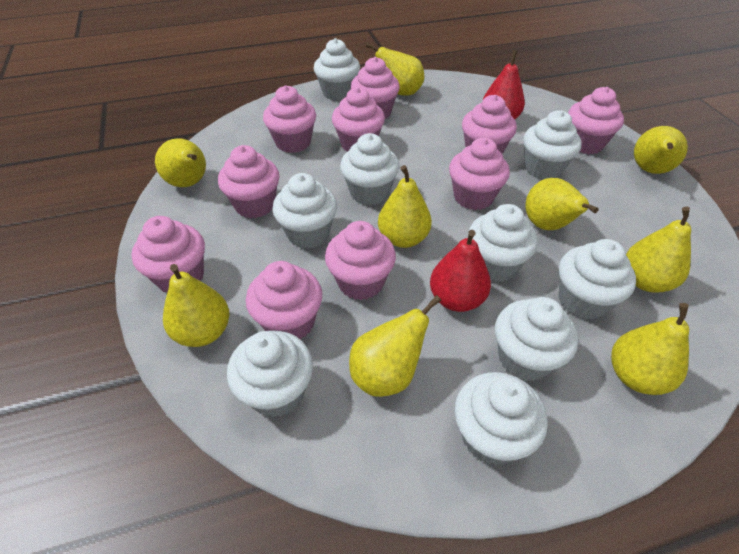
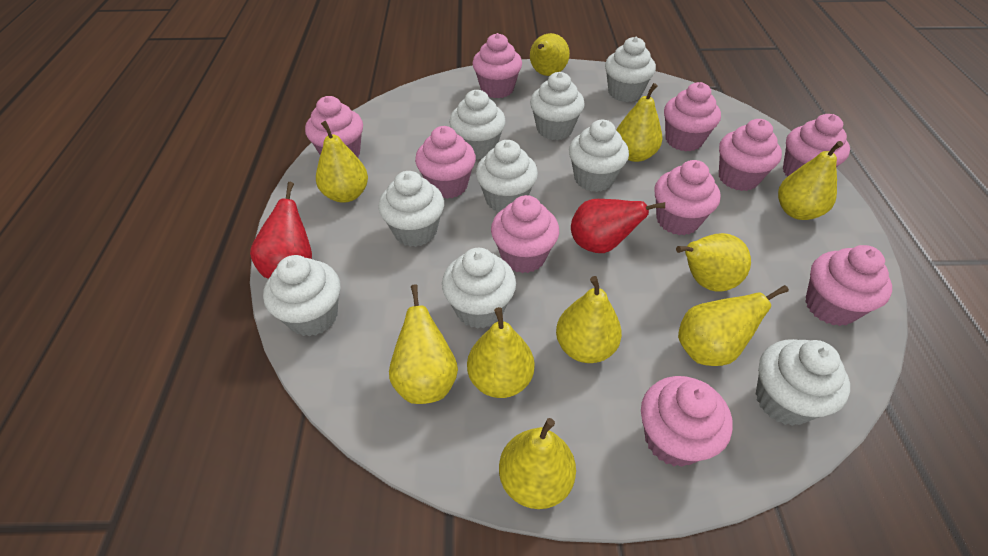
yellow pear: 9 -> 10

